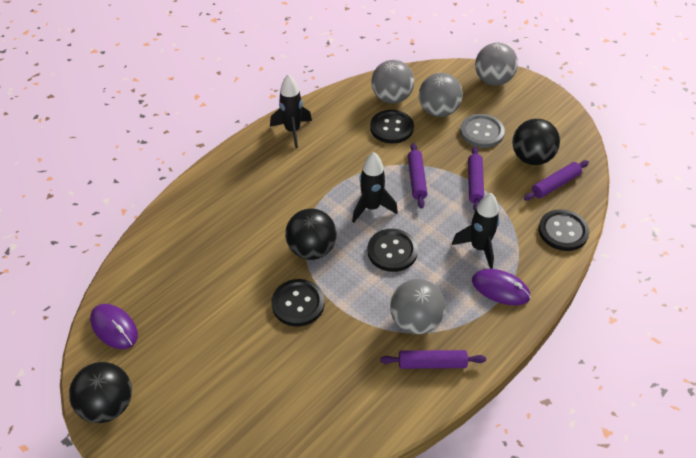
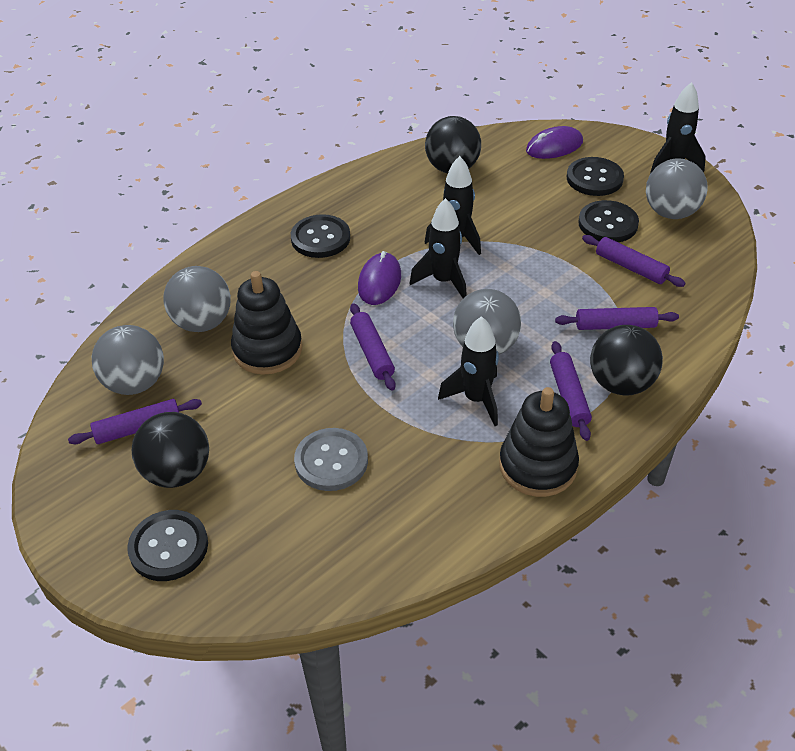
black rocket: 3 -> 4
black stacking toy: 0 -> 2
purple rolling pin: 4 -> 5

